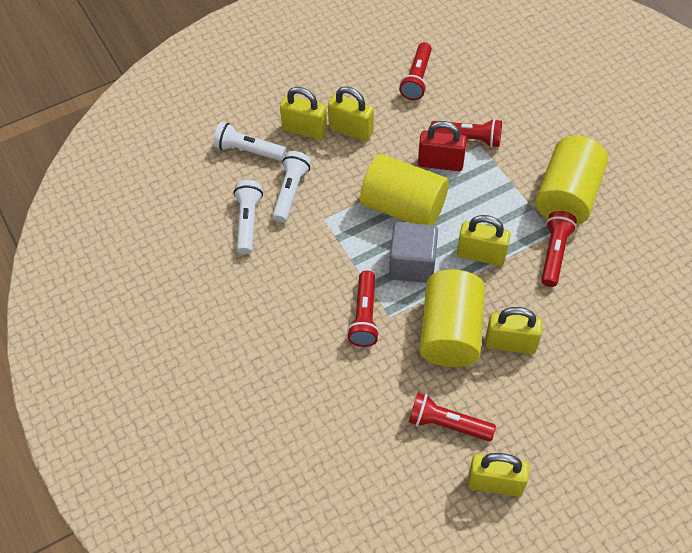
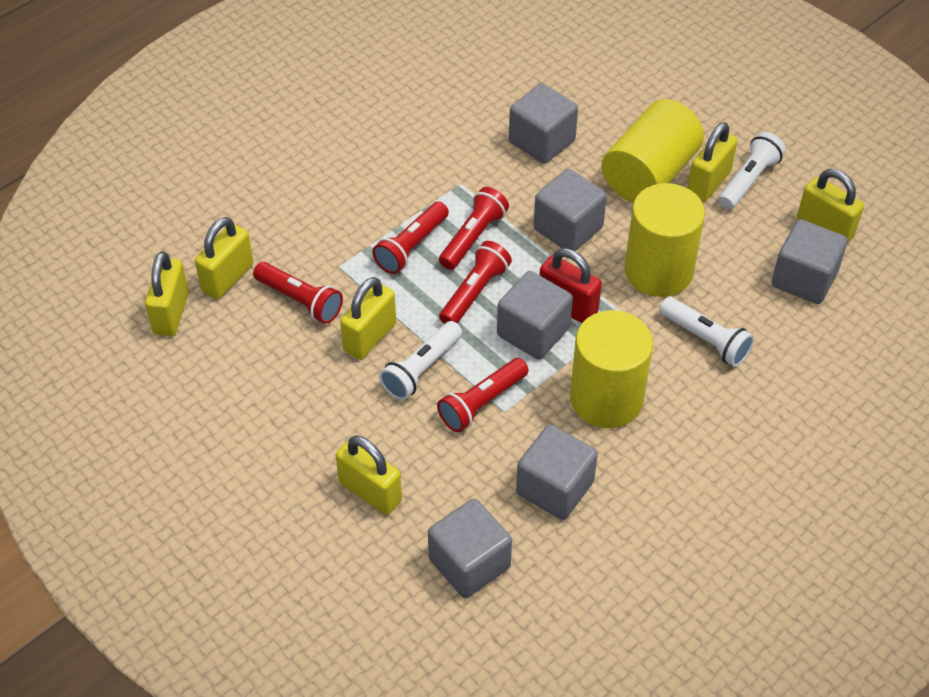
grey cube: 1 -> 6
yellow padlock: 5 -> 6

